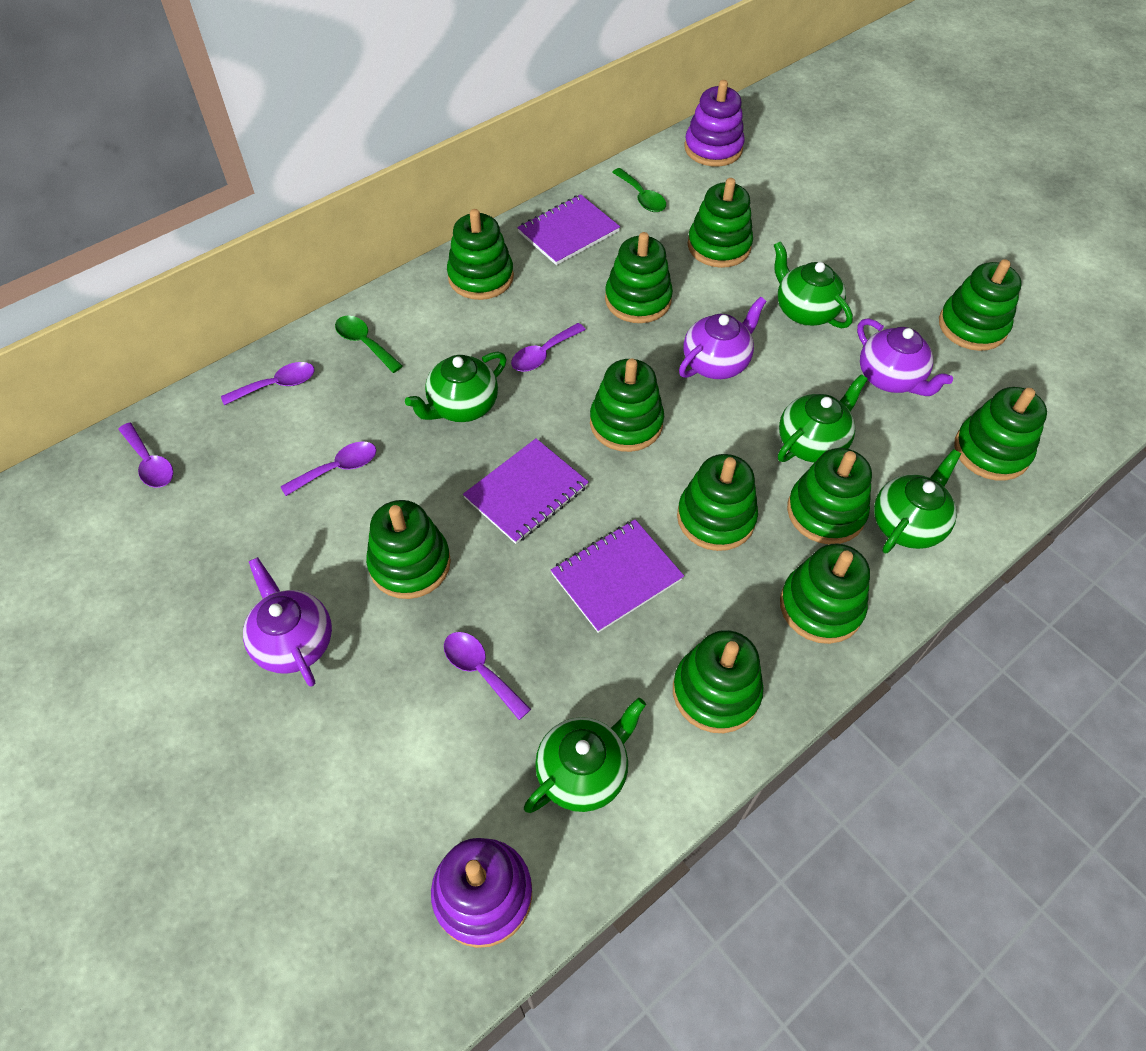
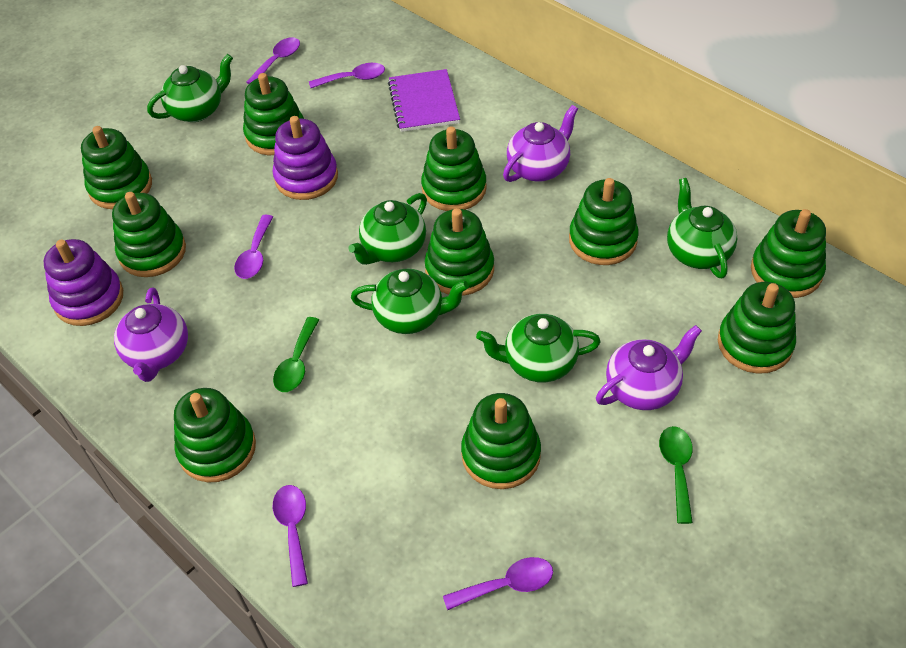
green stacking toy: 11 -> 10
purple notebook: 3 -> 1

